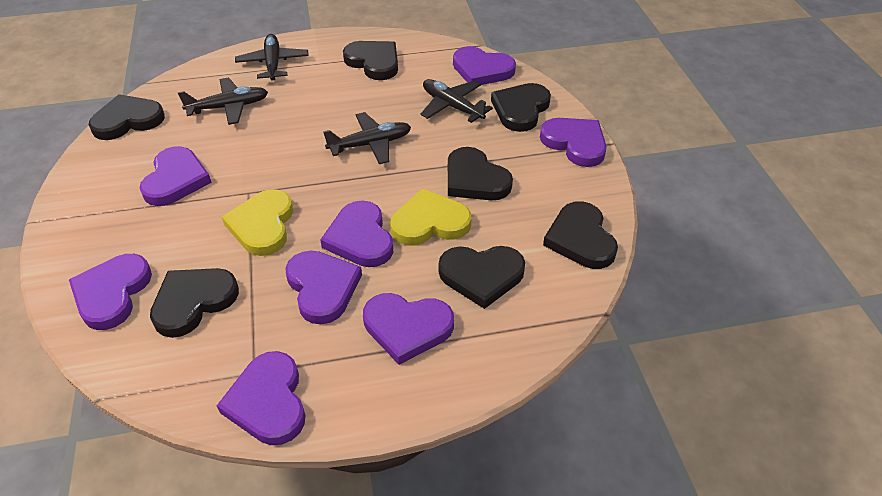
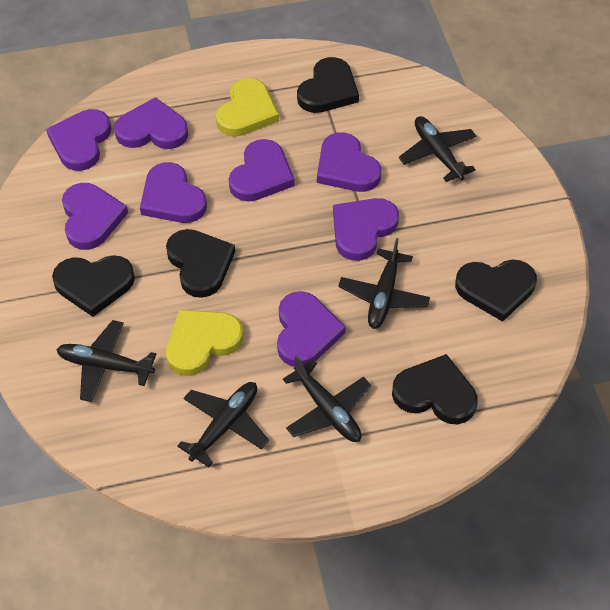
black heart: 7 -> 5
black plane: 4 -> 5

